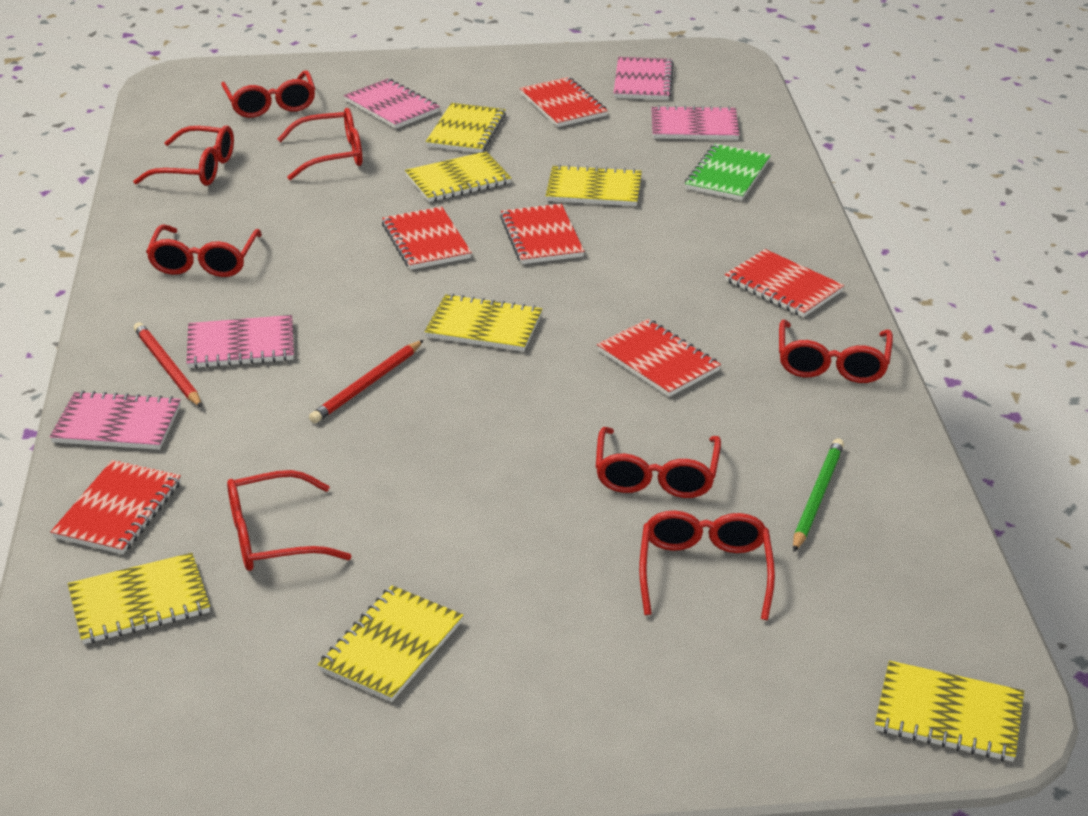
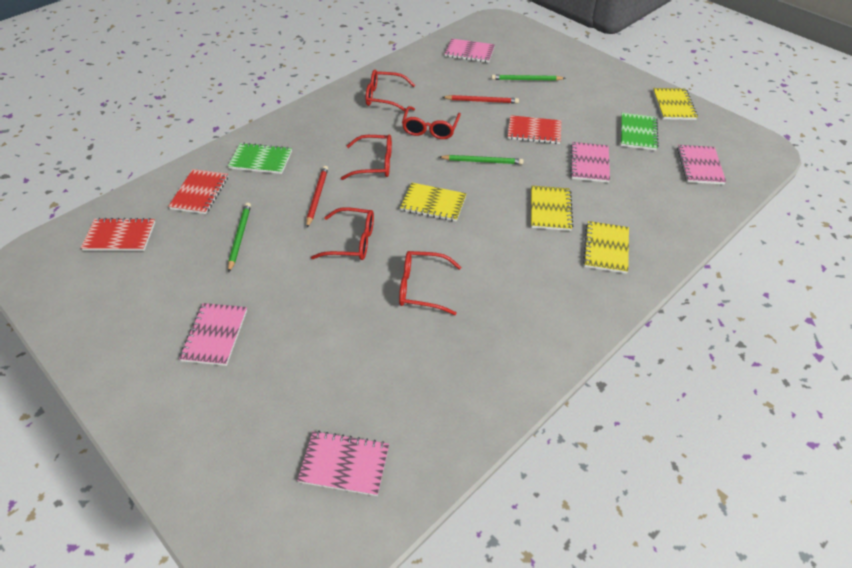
green notebook: 1 -> 2
green pencil: 1 -> 3
red glasses: 8 -> 5
red notebook: 6 -> 3
yellow notebook: 7 -> 4

